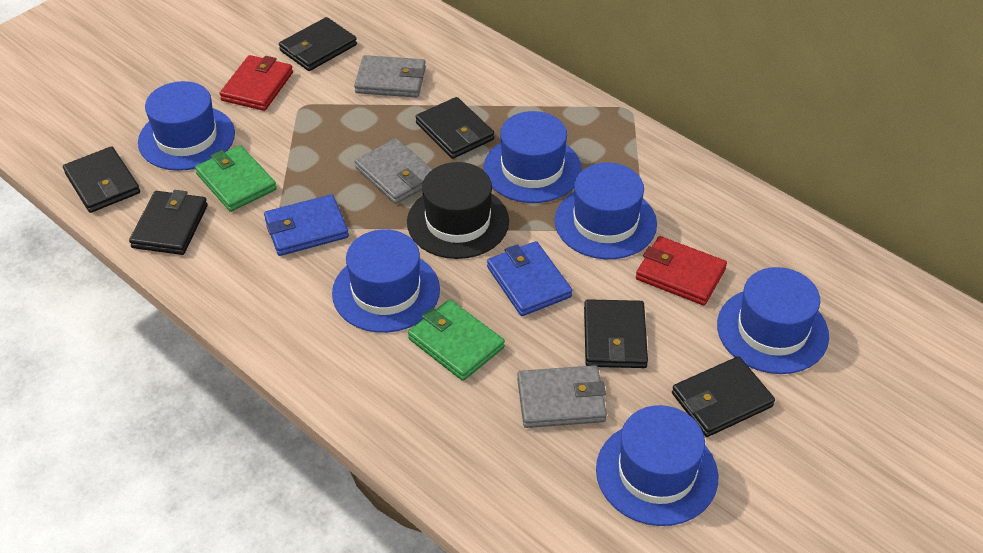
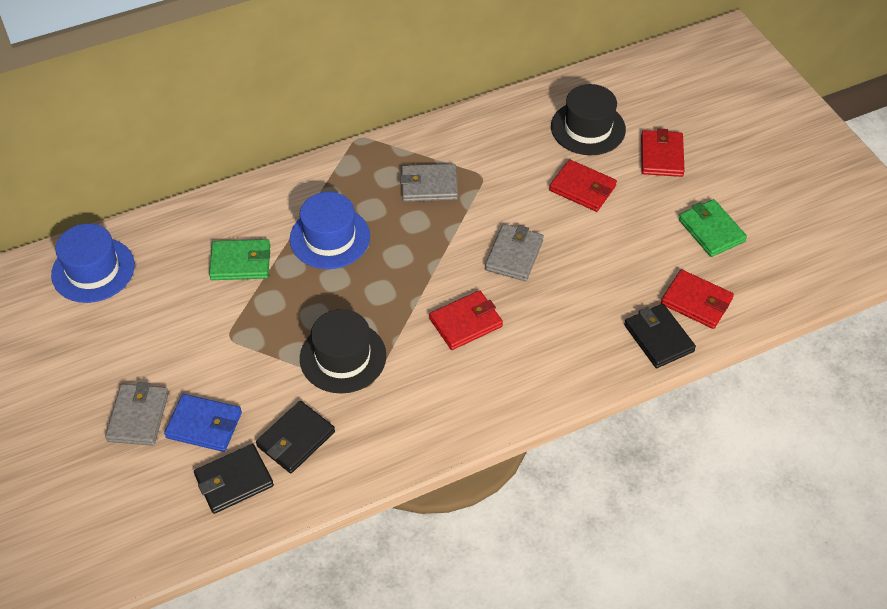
black hat: 1 -> 2
black wallet: 6 -> 3
blue hat: 6 -> 2
blue wallet: 2 -> 1
red wallet: 2 -> 4

